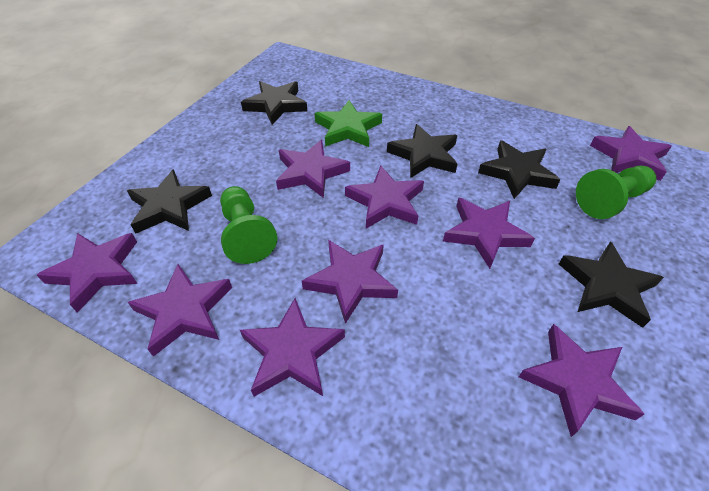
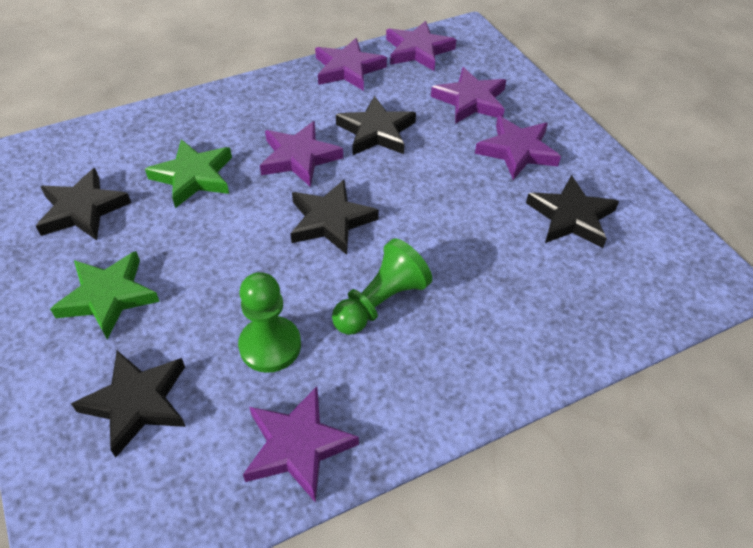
green star: 1 -> 2
purple star: 9 -> 6

